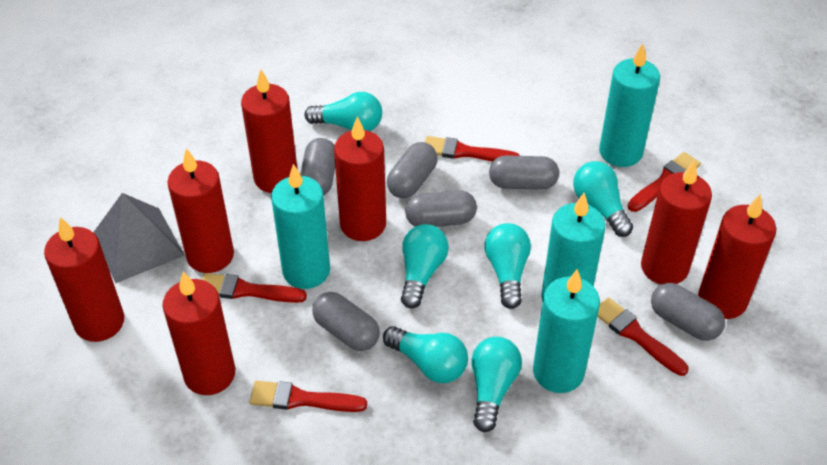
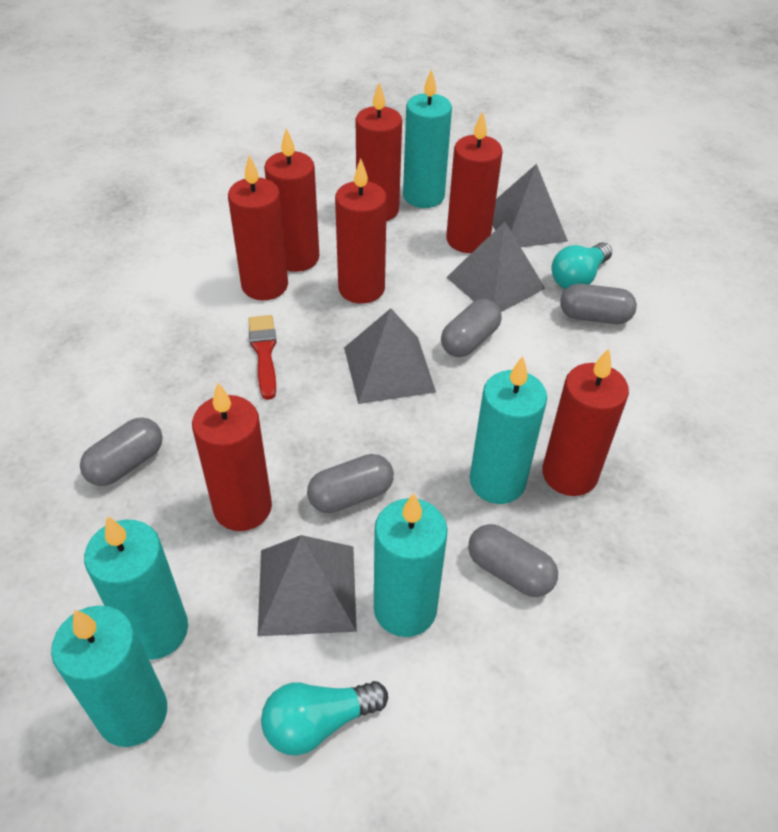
grey capsule: 6 -> 5
grey pyramid: 1 -> 4
red brush: 5 -> 1
turquoise candle: 4 -> 5
turquoise light bulb: 6 -> 2

